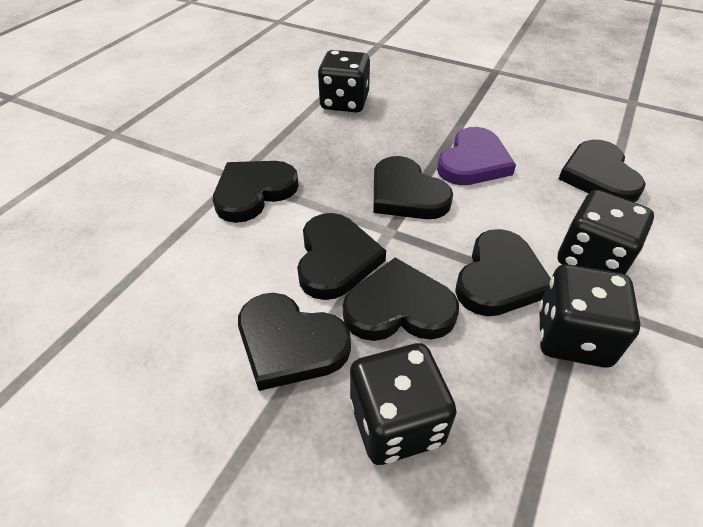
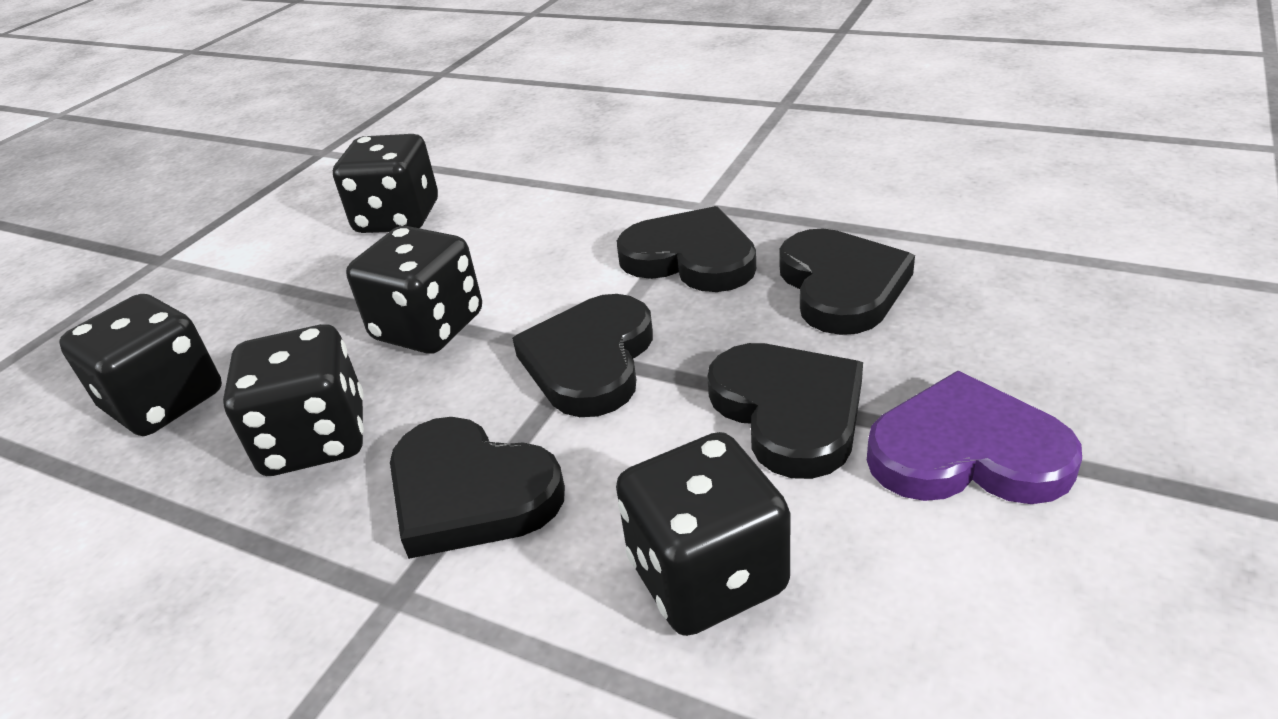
black dice: 4 -> 5
black heart: 7 -> 5

